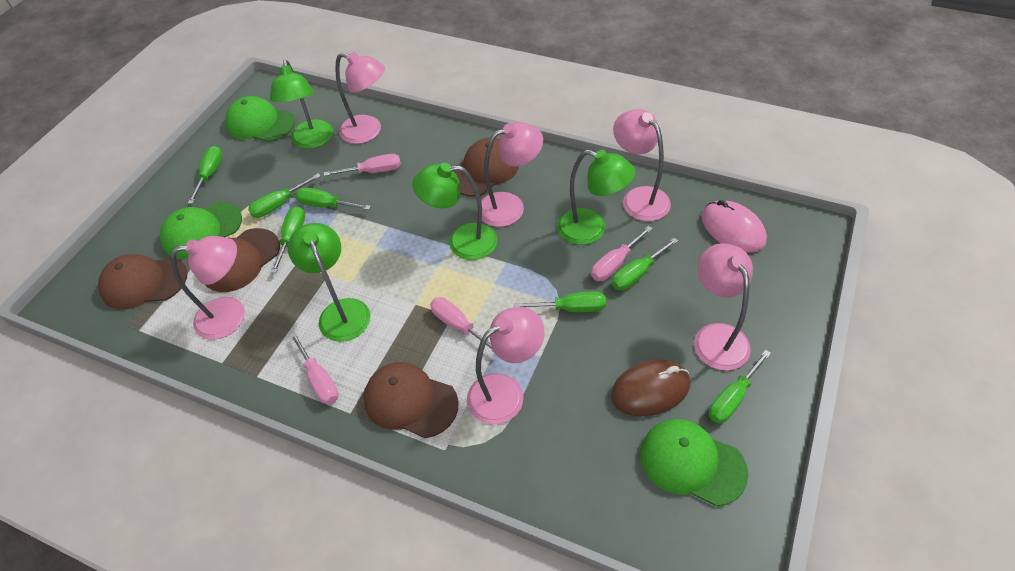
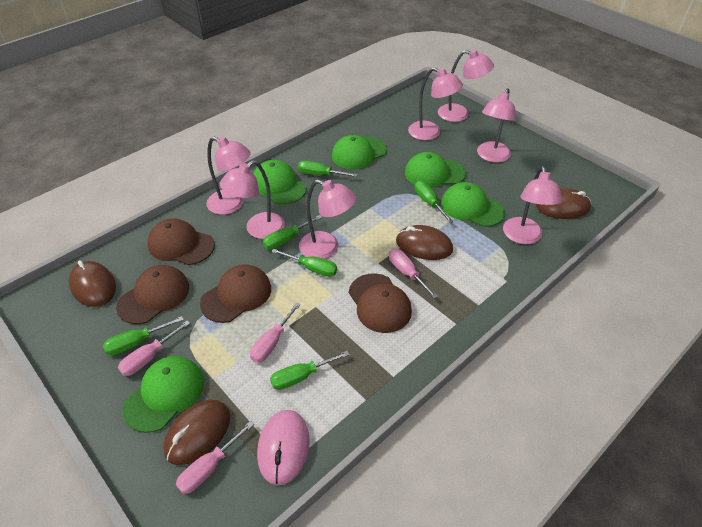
brown mouse: 1 -> 4
green cap: 3 -> 5
green lamp: 4 -> 0
green screwdriver: 7 -> 6
pink lamp: 6 -> 7

